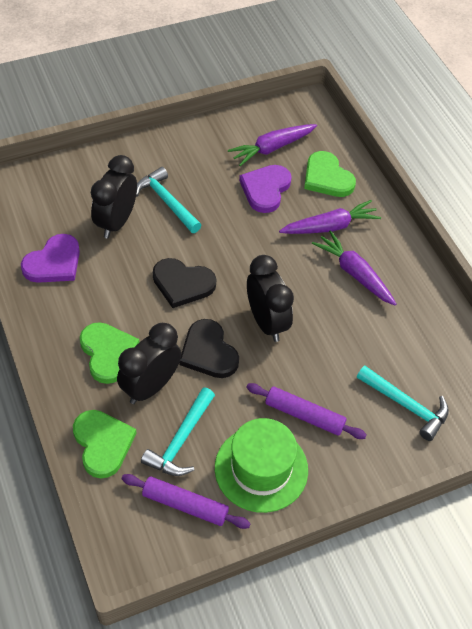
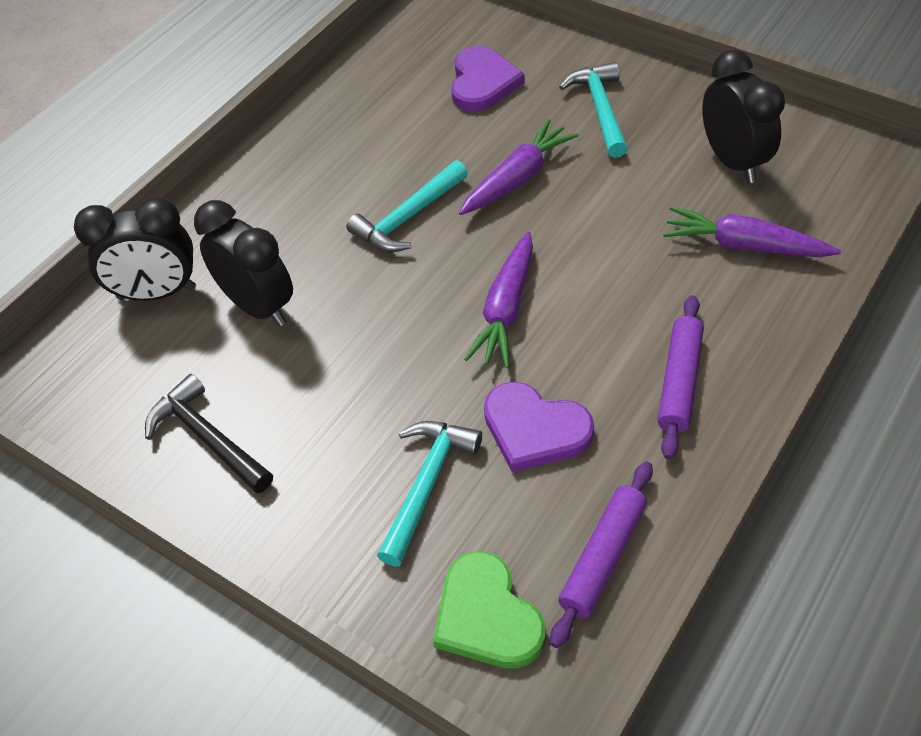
black hammer: 0 -> 1
black heart: 2 -> 0
green hat: 1 -> 0
green heart: 3 -> 1

